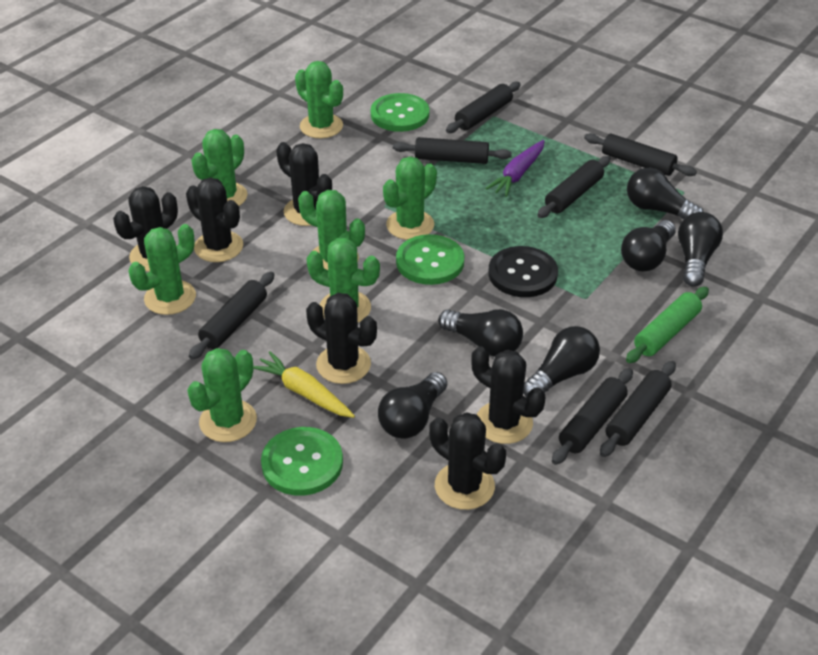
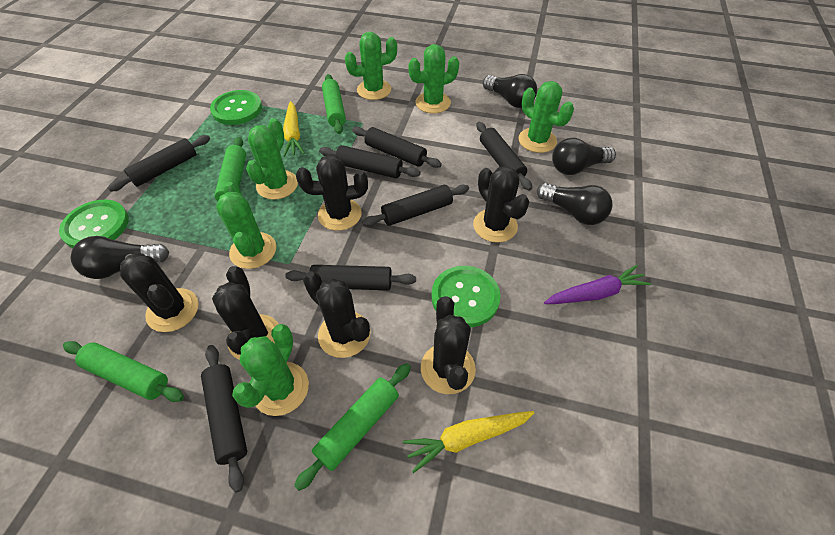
black button: 1 -> 0
black light bulb: 6 -> 4
green cactus: 7 -> 6
green rolling pin: 1 -> 4
yellow carrot: 1 -> 2

